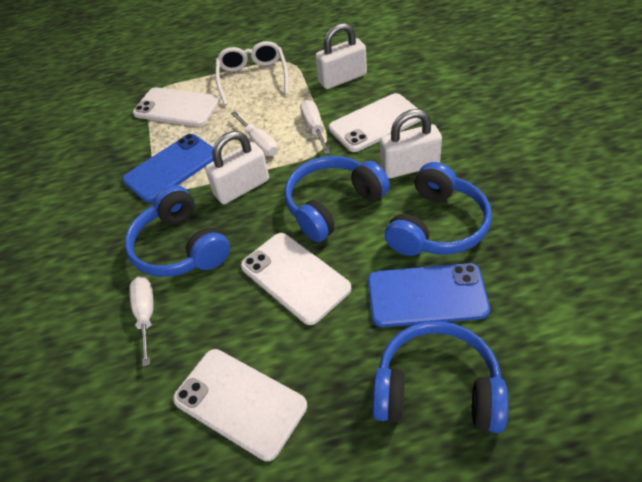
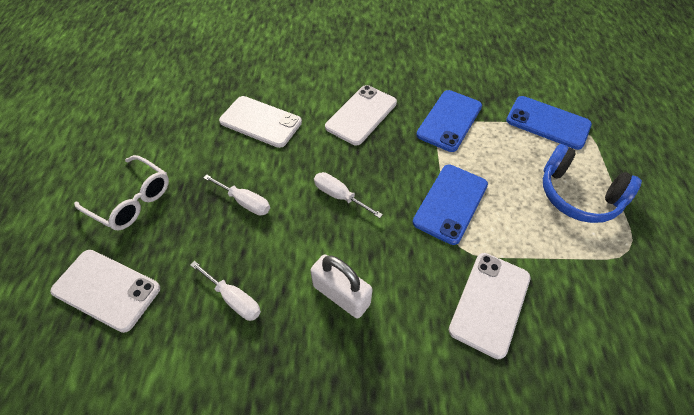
blue headphones: 4 -> 1
blue phone: 2 -> 3
white padlock: 3 -> 1

